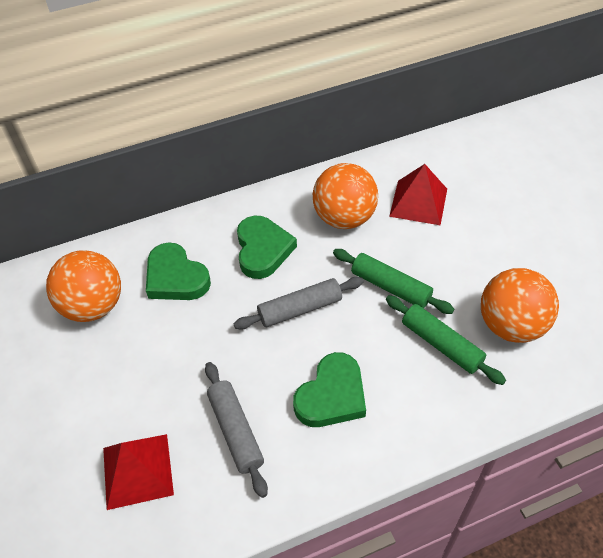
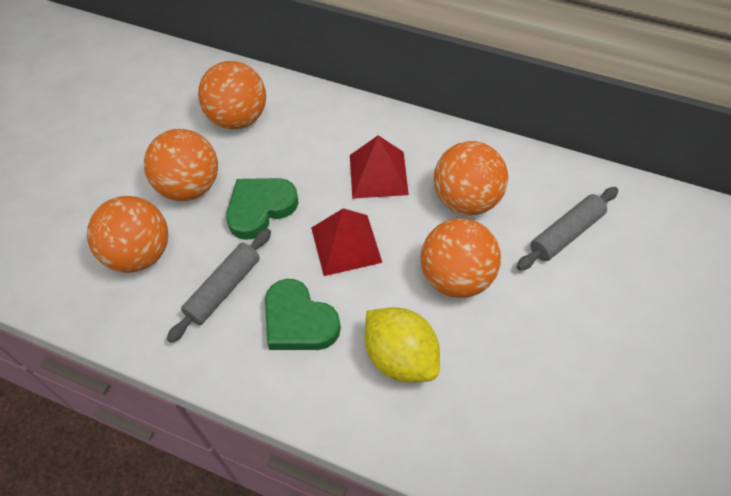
green heart: 3 -> 2
green rolling pin: 2 -> 0
orange ball: 3 -> 5
yellow lemon: 0 -> 1

